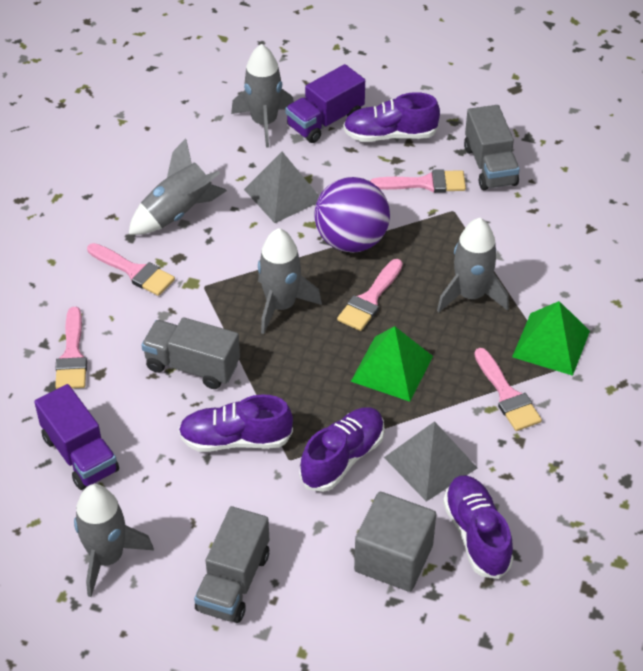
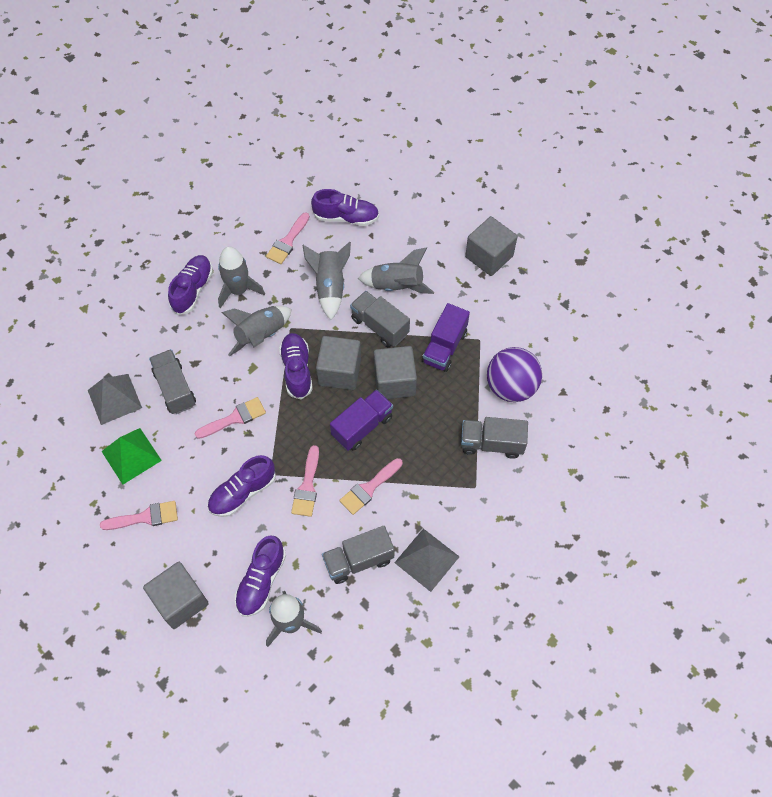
green pyramid: 2 -> 1
grey cube: 1 -> 4
grey truck: 3 -> 4
purple shoe: 4 -> 5

